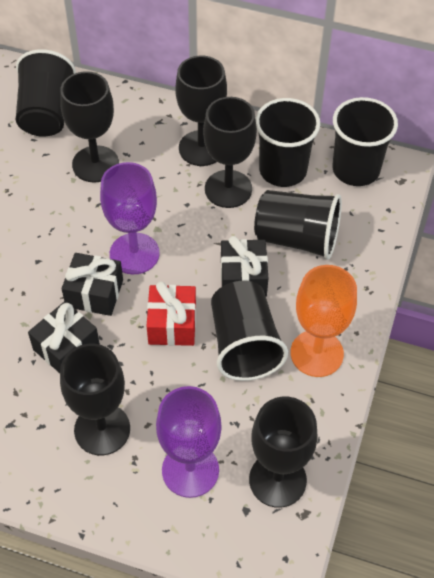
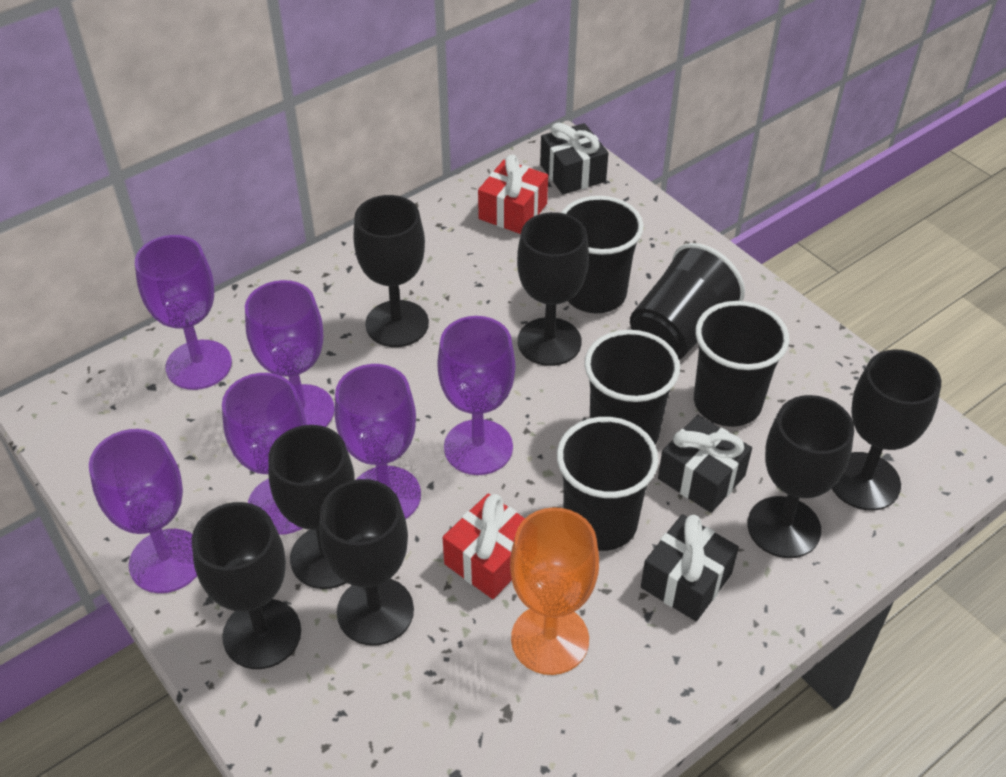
black goblet: 5 -> 7
purple goblet: 2 -> 6
red gift: 1 -> 2

